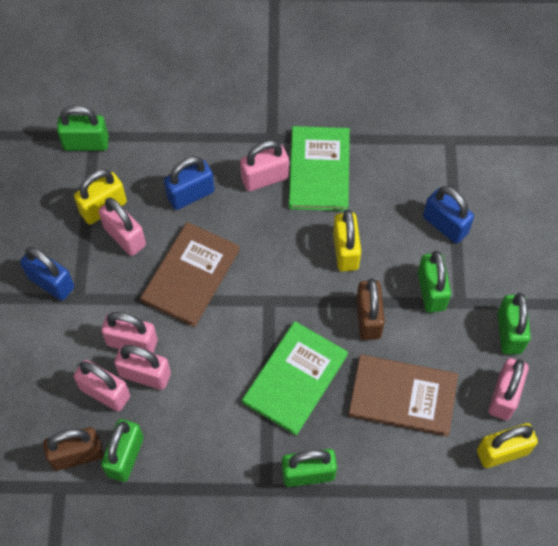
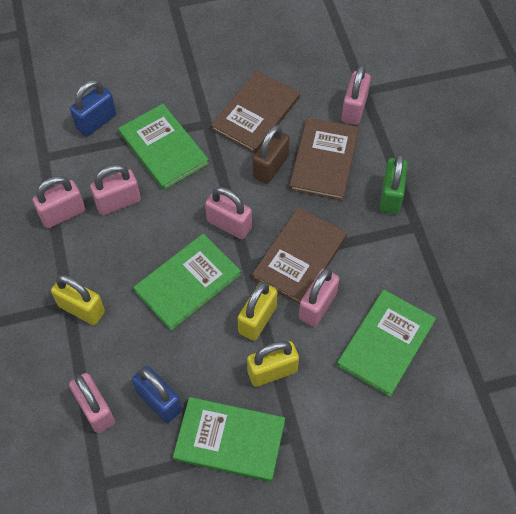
blue padlock: 3 -> 2
brown book: 2 -> 3
brown padlock: 2 -> 1
green book: 2 -> 4
green padlock: 5 -> 1

